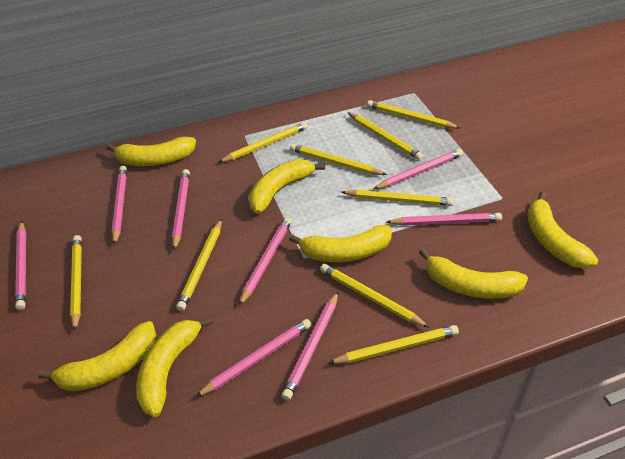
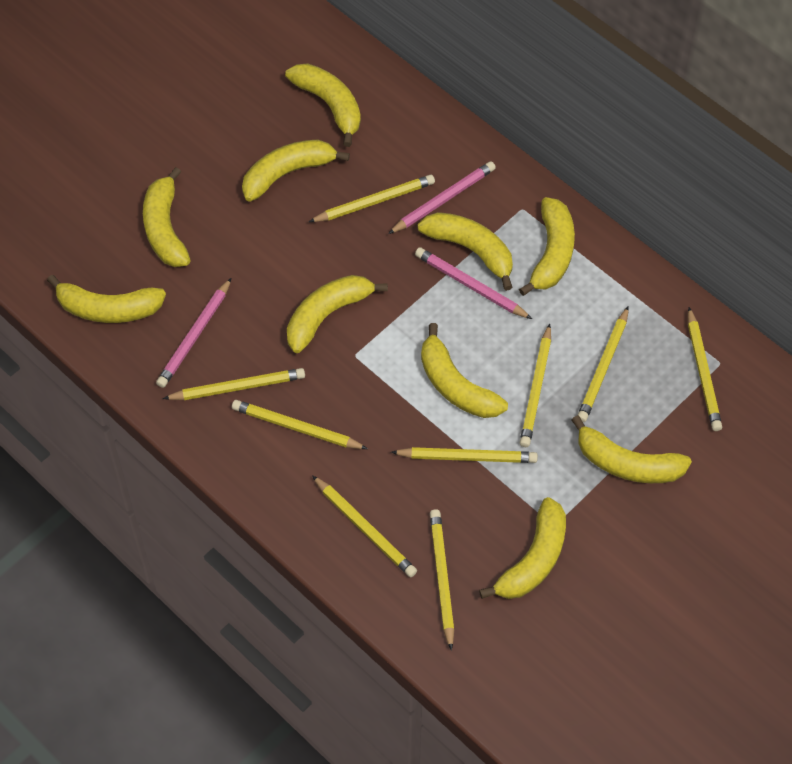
pink pencil: 8 -> 3
yellow banana: 7 -> 10

